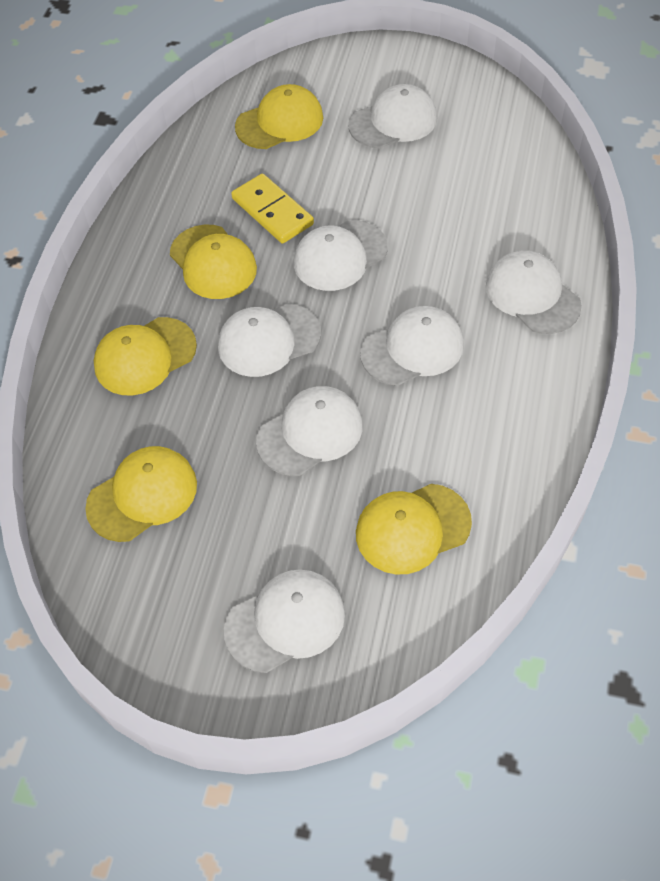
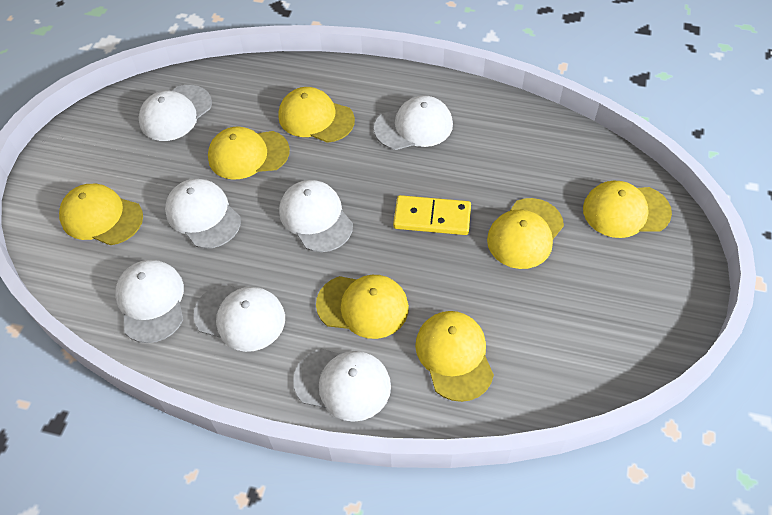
yellow cap: 5 -> 7

